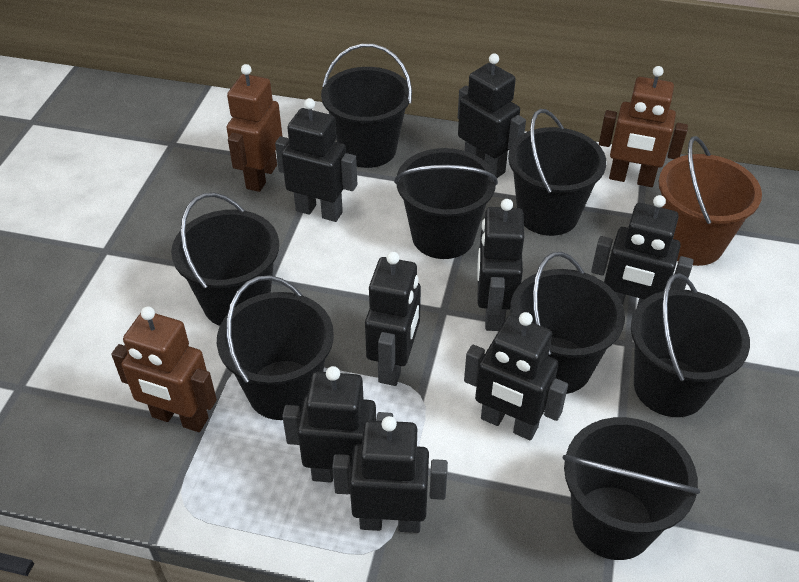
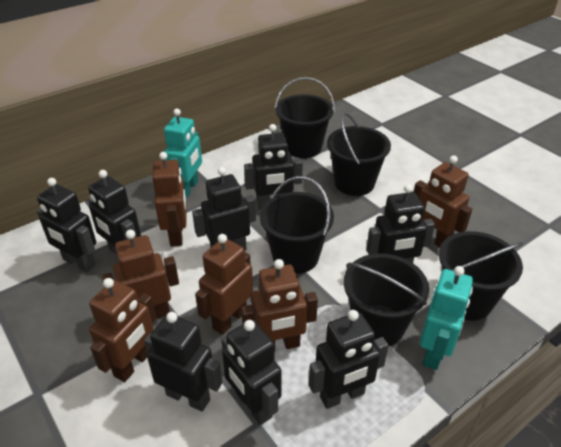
black bucket: 8 -> 5
brown bucket: 1 -> 0
brown robot: 3 -> 6
turquoise robot: 0 -> 2

